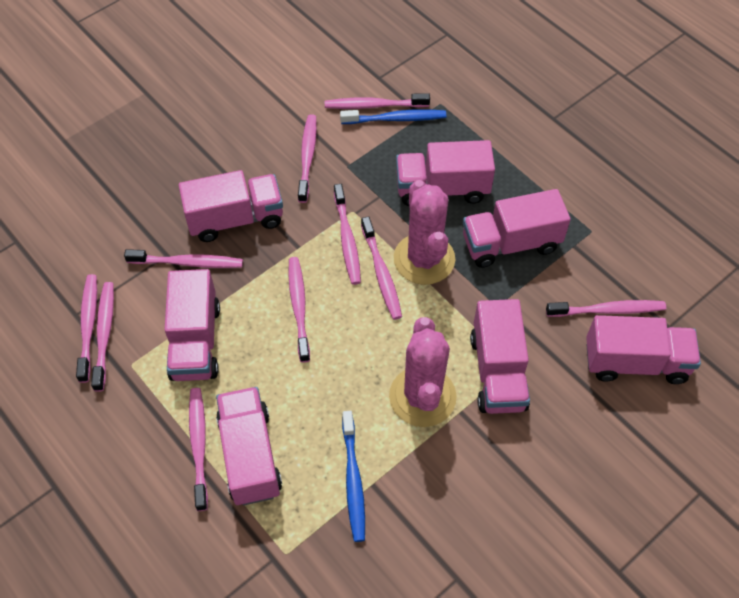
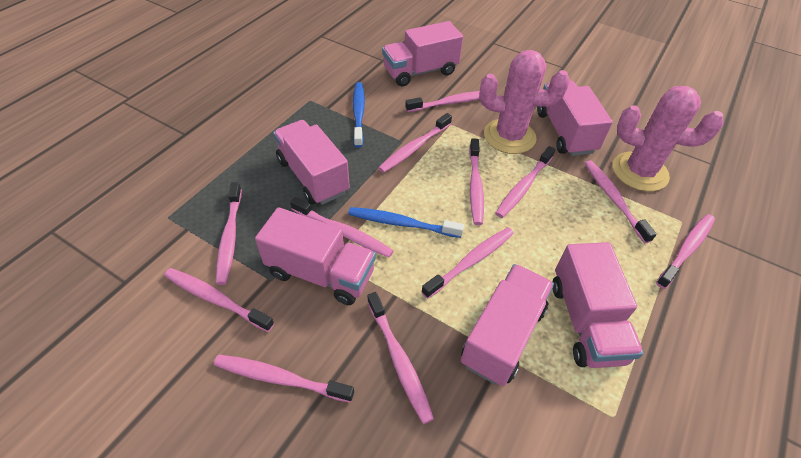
pink toothbrush: 10 -> 12
pink truck: 7 -> 6

